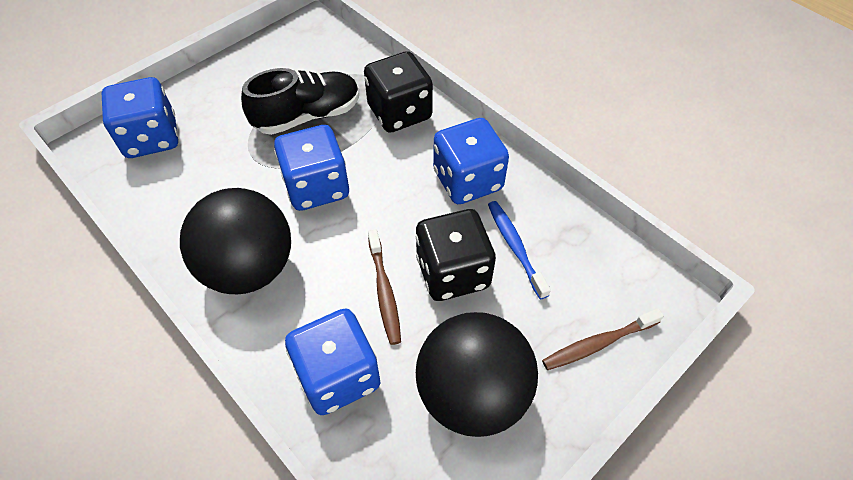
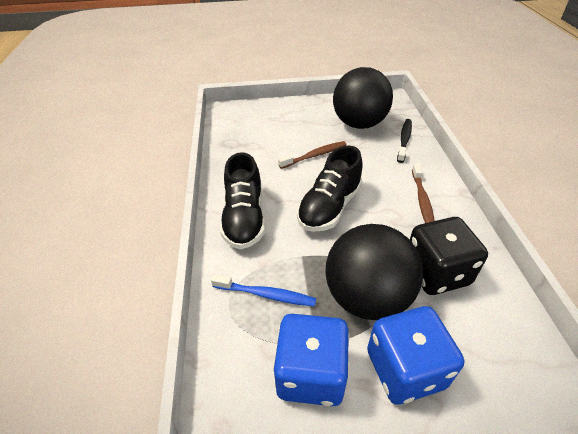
black dice: 2 -> 1
black shoe: 1 -> 2
black toothbrush: 0 -> 1
blue dice: 4 -> 2

